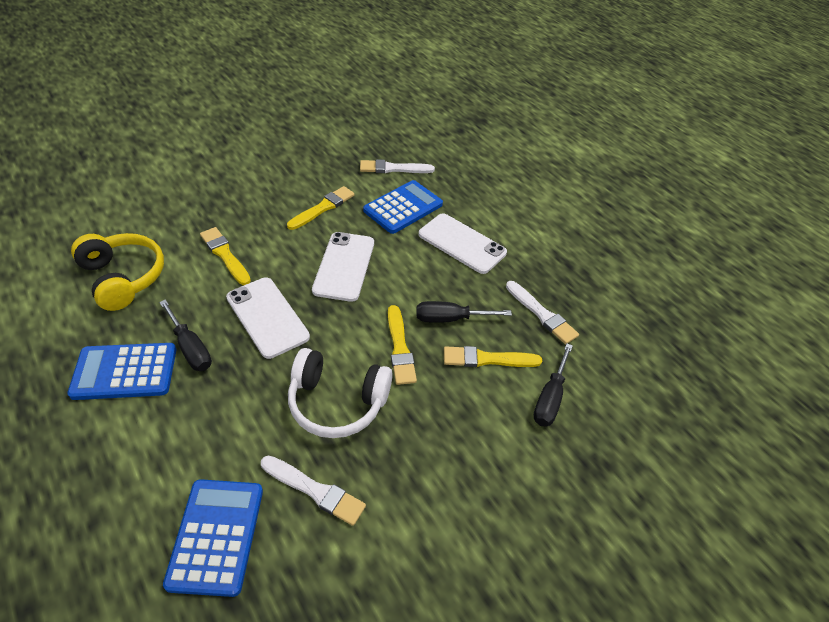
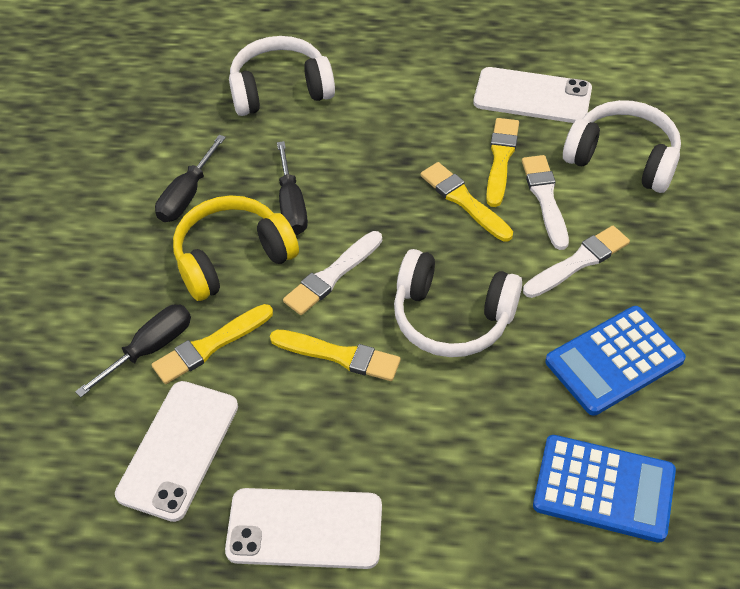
blue calculator: 3 -> 2
white headphones: 1 -> 3

